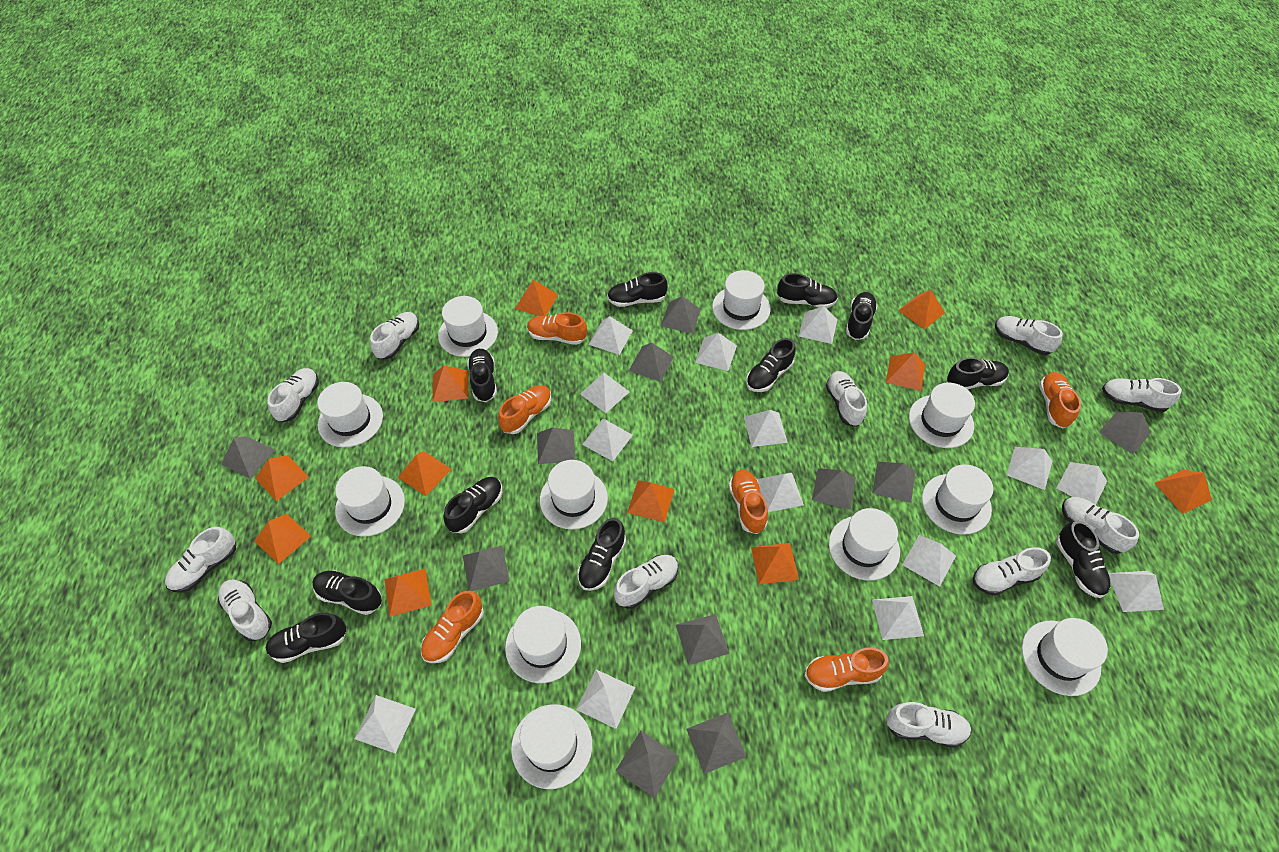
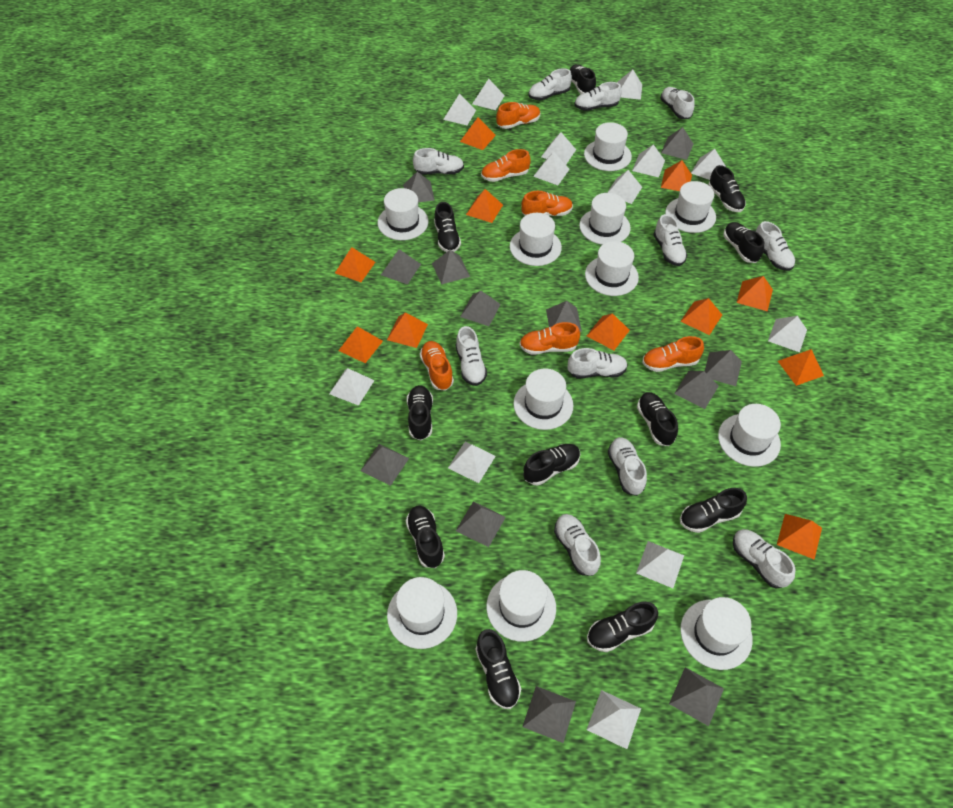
grey pyramid: 11 -> 12
white pyramid: 14 -> 13

